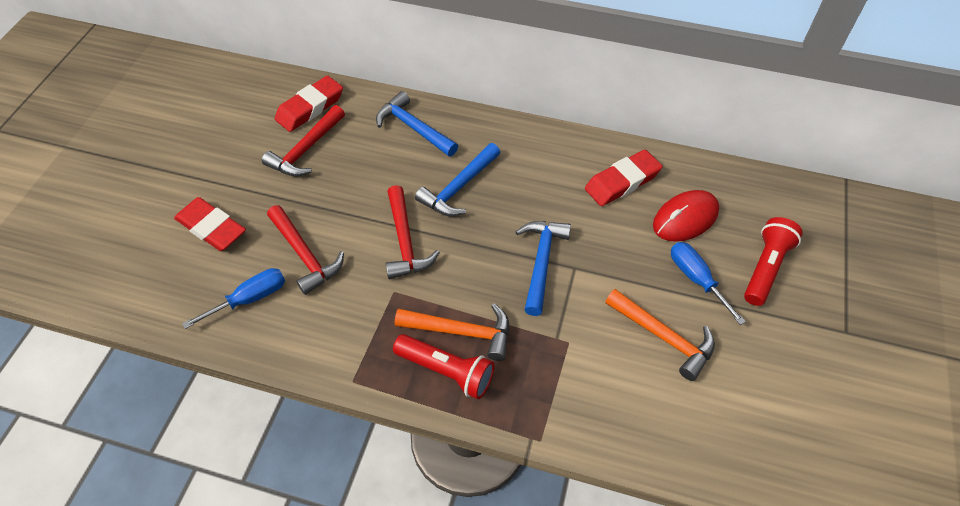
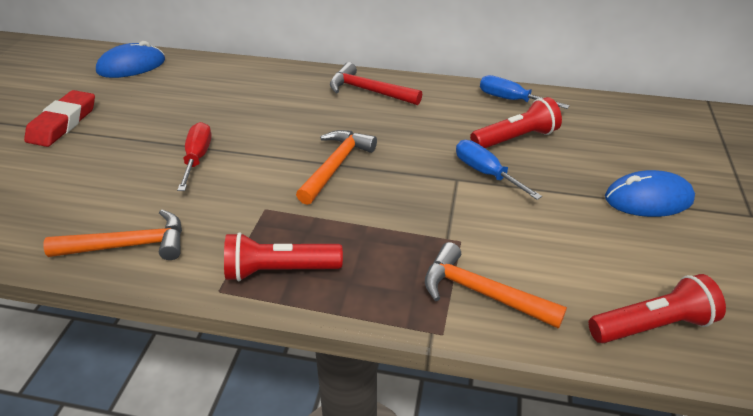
blue hammer: 3 -> 0
blue mouse: 0 -> 2
orange hammer: 2 -> 3
red eraser: 3 -> 1
red flashlight: 2 -> 3
red hammer: 3 -> 1
red mouse: 1 -> 0
red screwdriver: 0 -> 1

